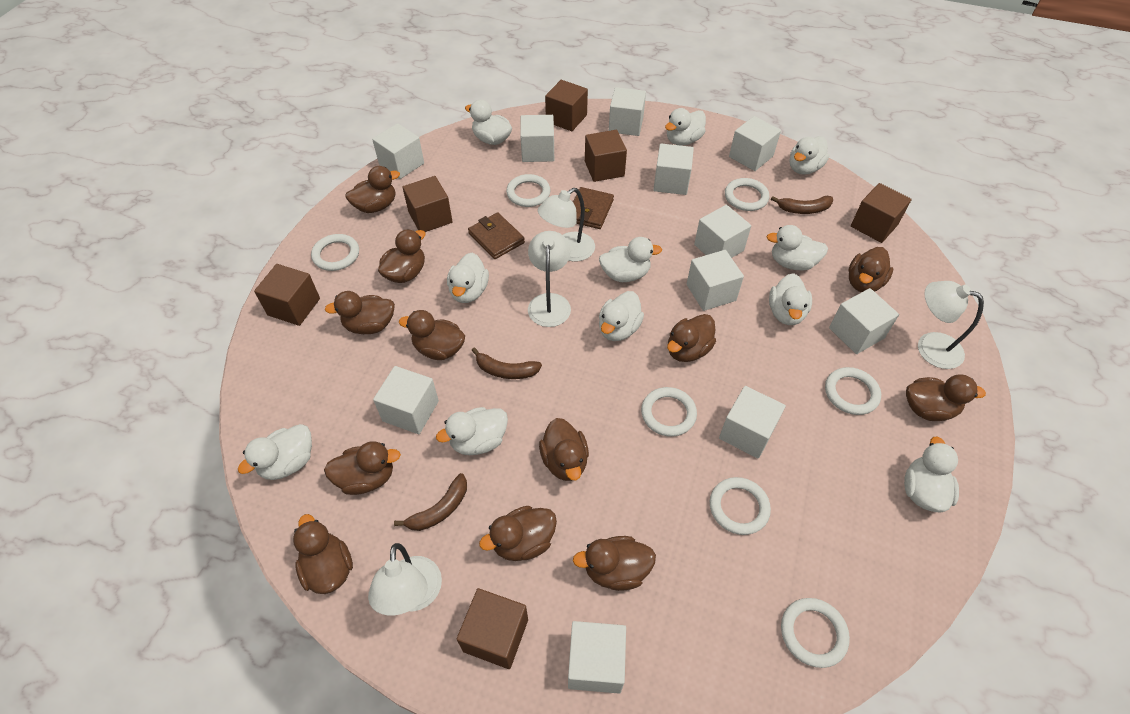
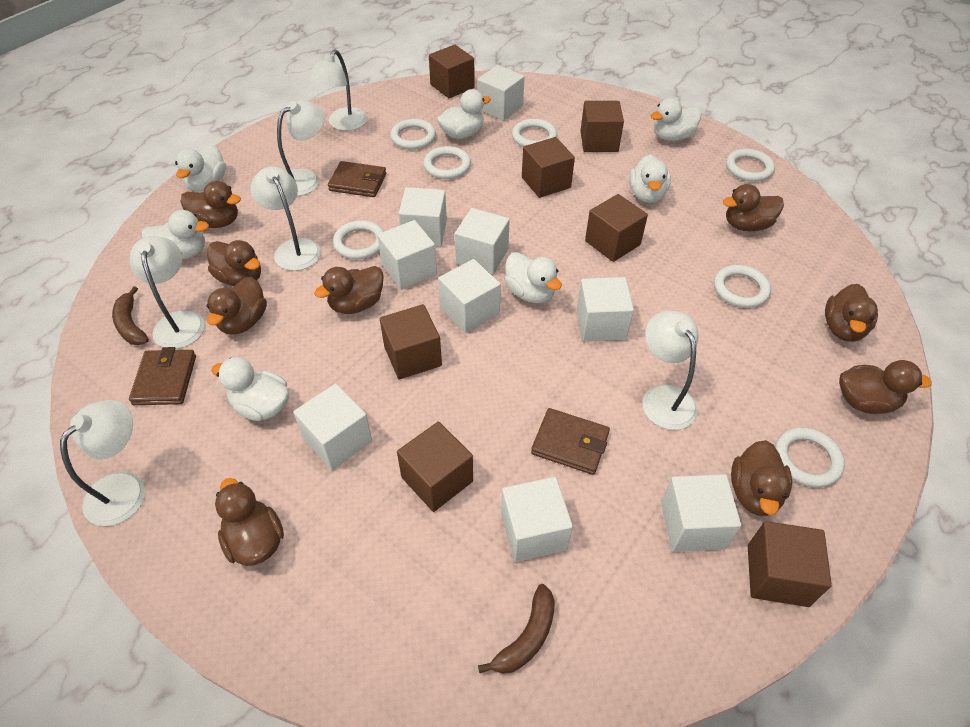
brown banana: 3 -> 2
brown cube: 6 -> 7
brown duck: 12 -> 9
brown wallet: 2 -> 3
white cube: 11 -> 9
white duck: 11 -> 7
white lamp: 4 -> 6

